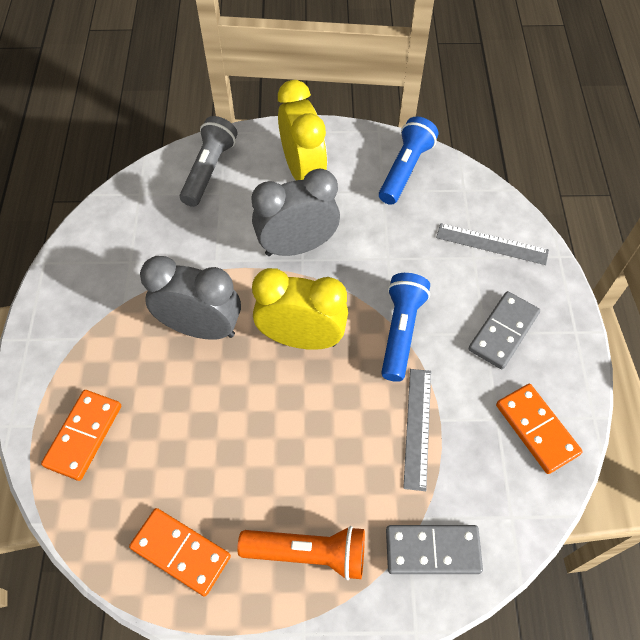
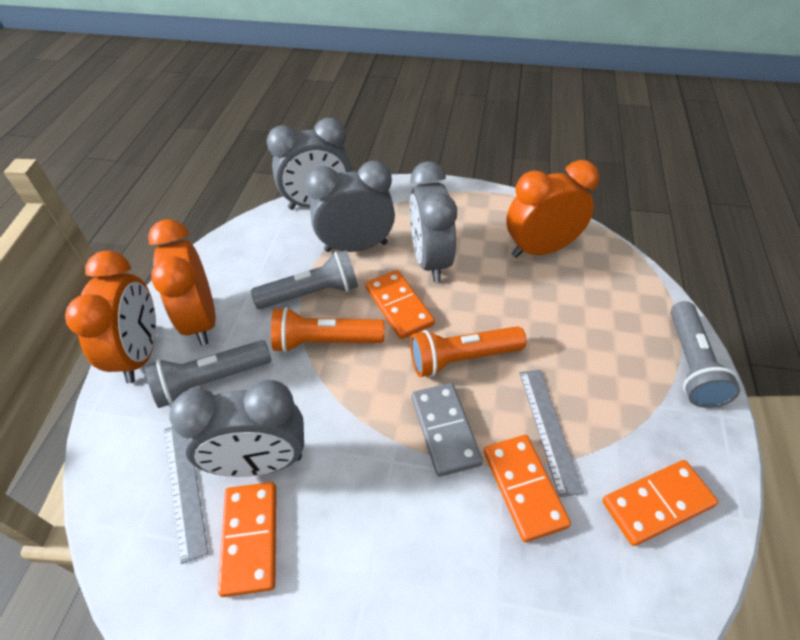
blue flashlight: 2 -> 0
grey clock: 2 -> 4
grey domino: 2 -> 1
grey flashlight: 1 -> 3
orange clock: 0 -> 3
orange domino: 3 -> 4
orange flashlight: 1 -> 2
yellow clock: 2 -> 0

